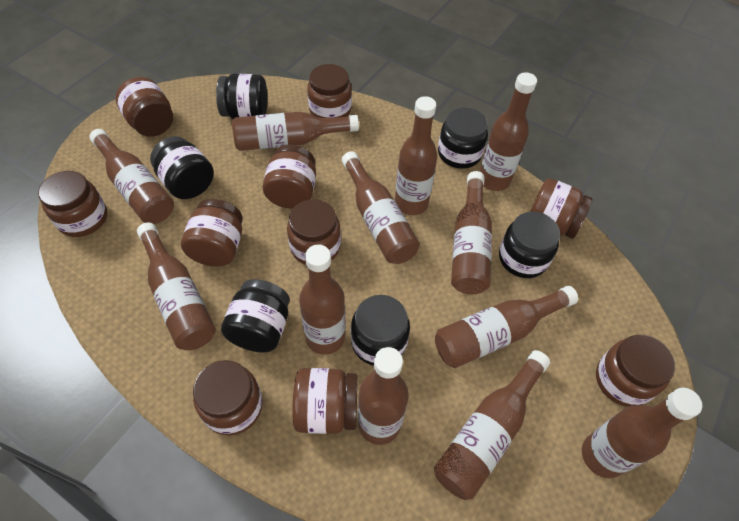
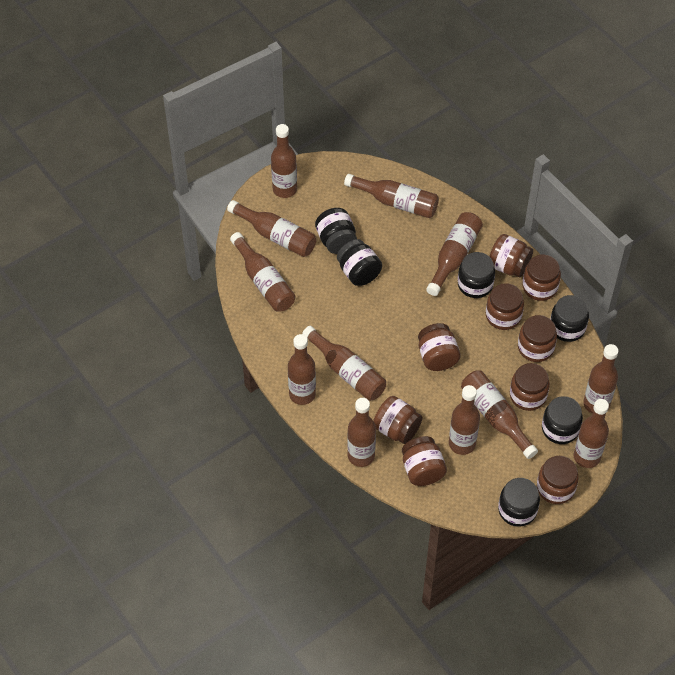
brown jar: 10 -> 9

